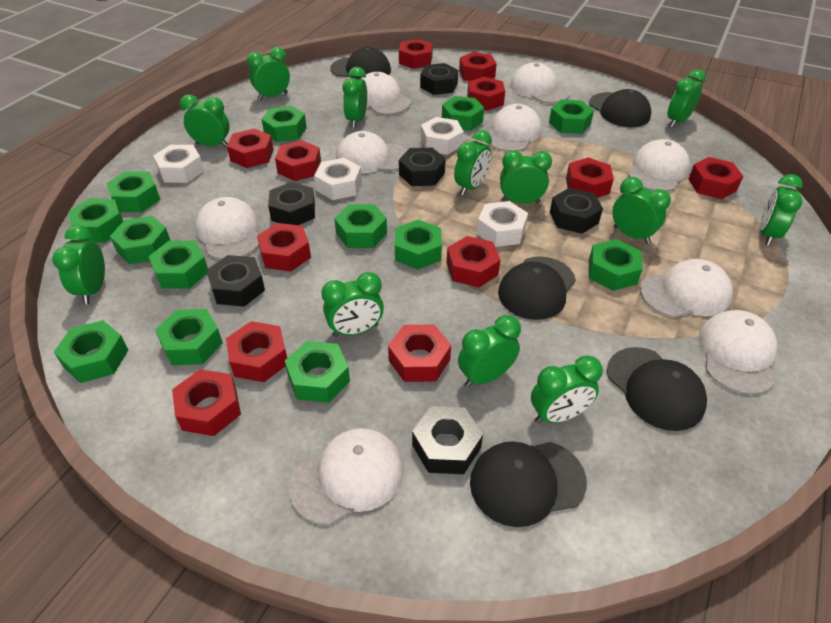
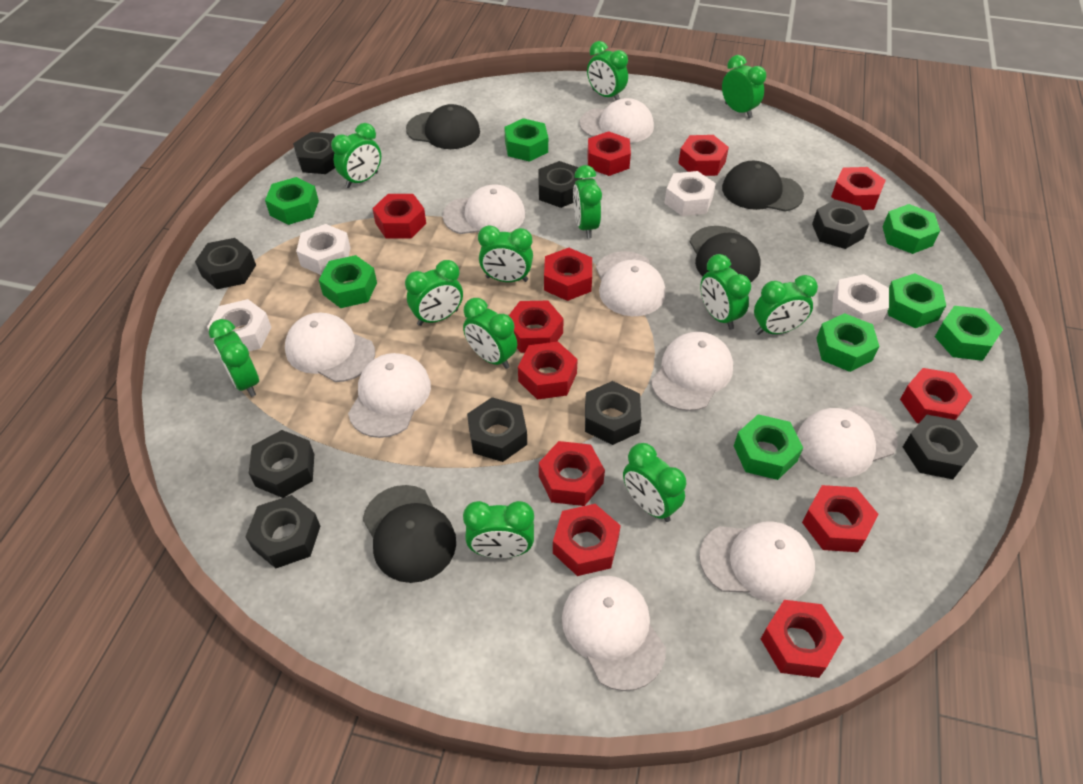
black cap: 5 -> 4
black nut: 6 -> 9
green nut: 13 -> 8

